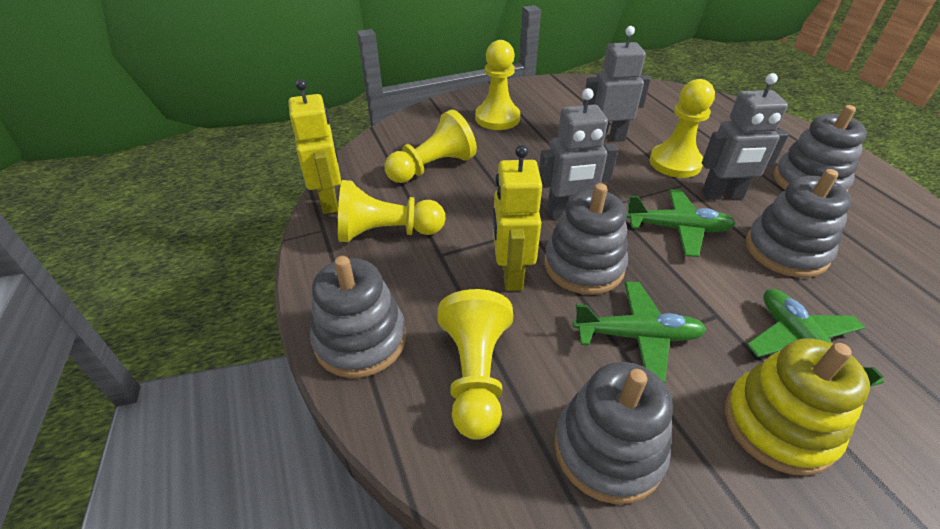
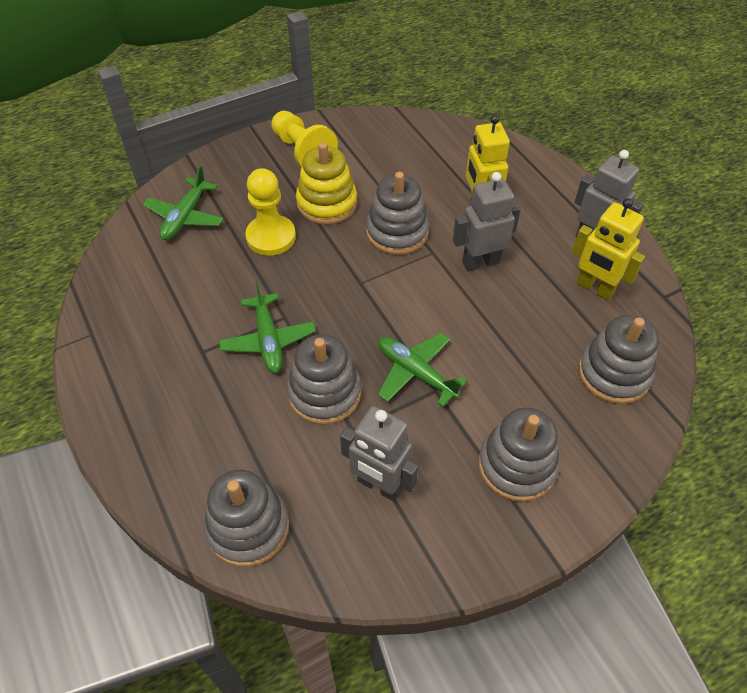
yellow pawn: 5 -> 2

